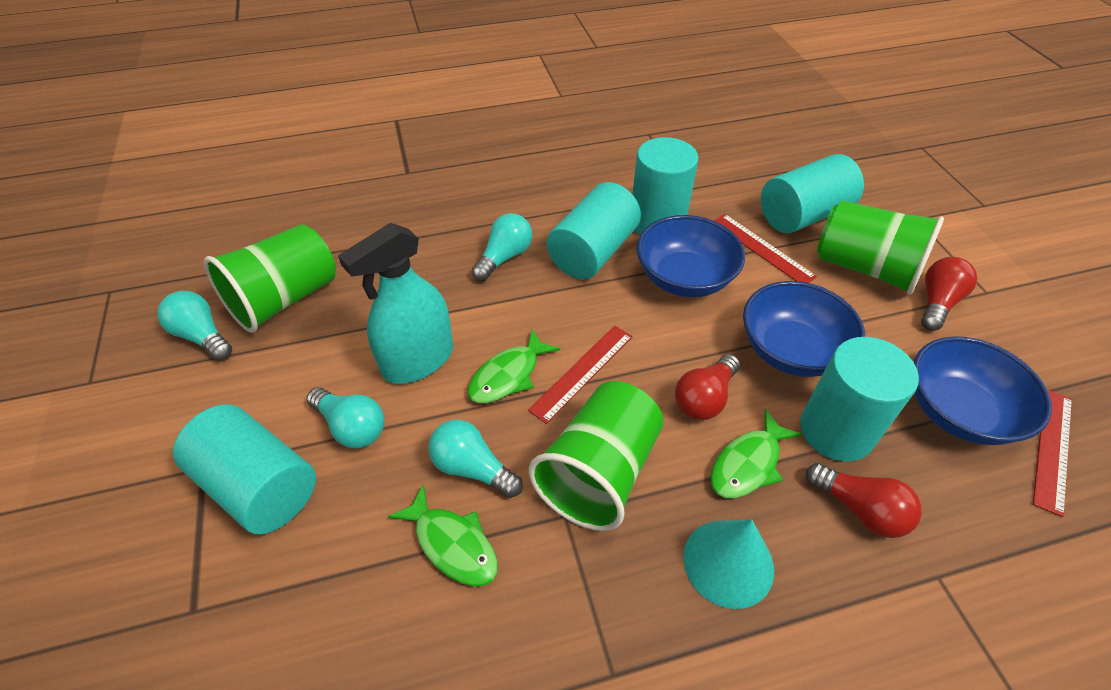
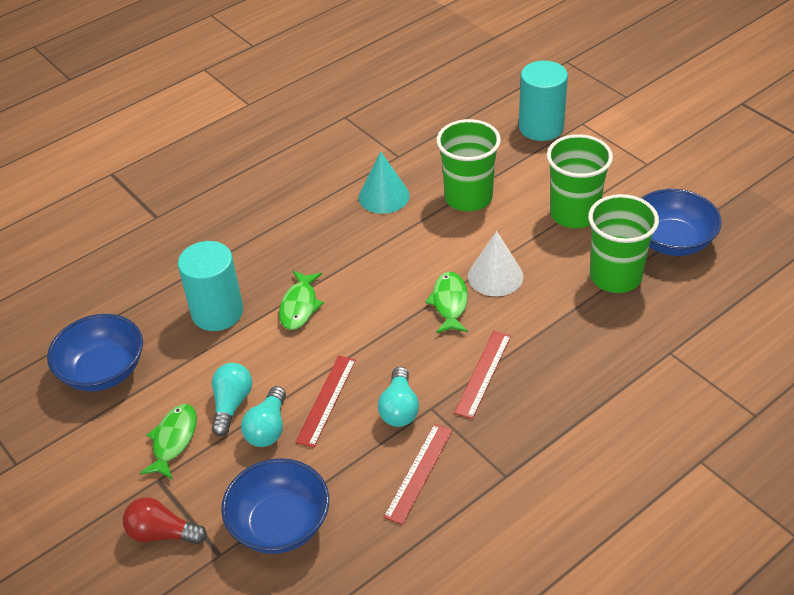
red light bulb: 3 -> 1
turquoise cylinder: 5 -> 2
turquoise light bulb: 4 -> 3
turquoise spray bottle: 1 -> 0
white cone: 0 -> 1

